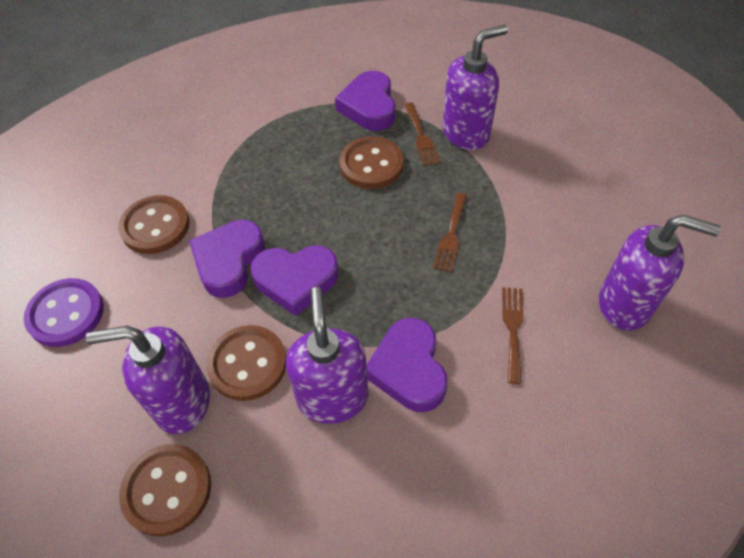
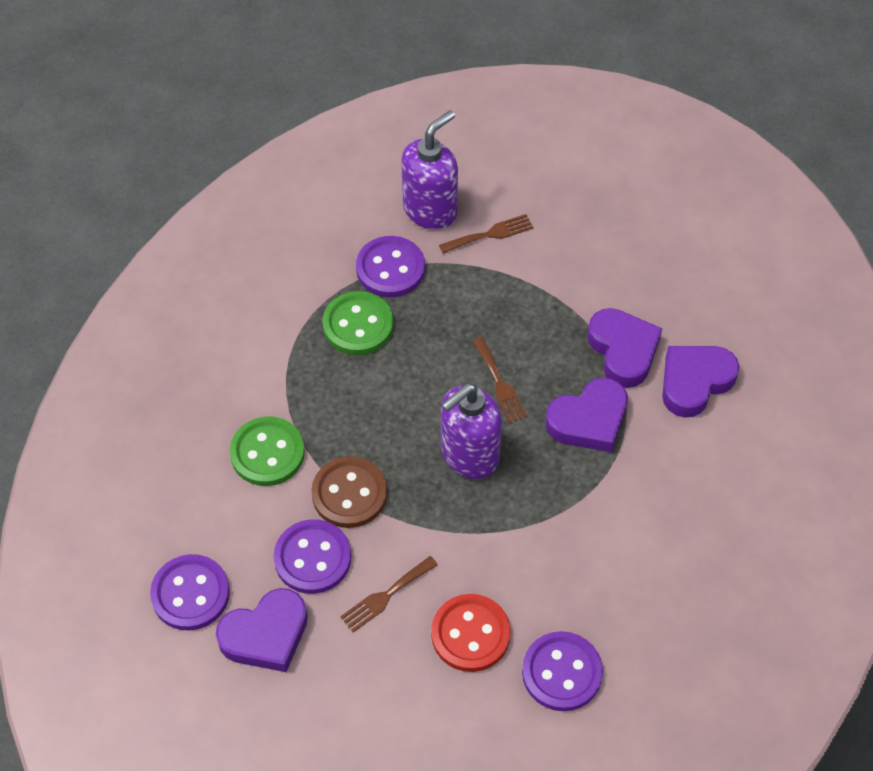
brown button: 4 -> 1
green button: 0 -> 2
purple button: 1 -> 4
purple soap dispenser: 4 -> 2
red button: 0 -> 1

